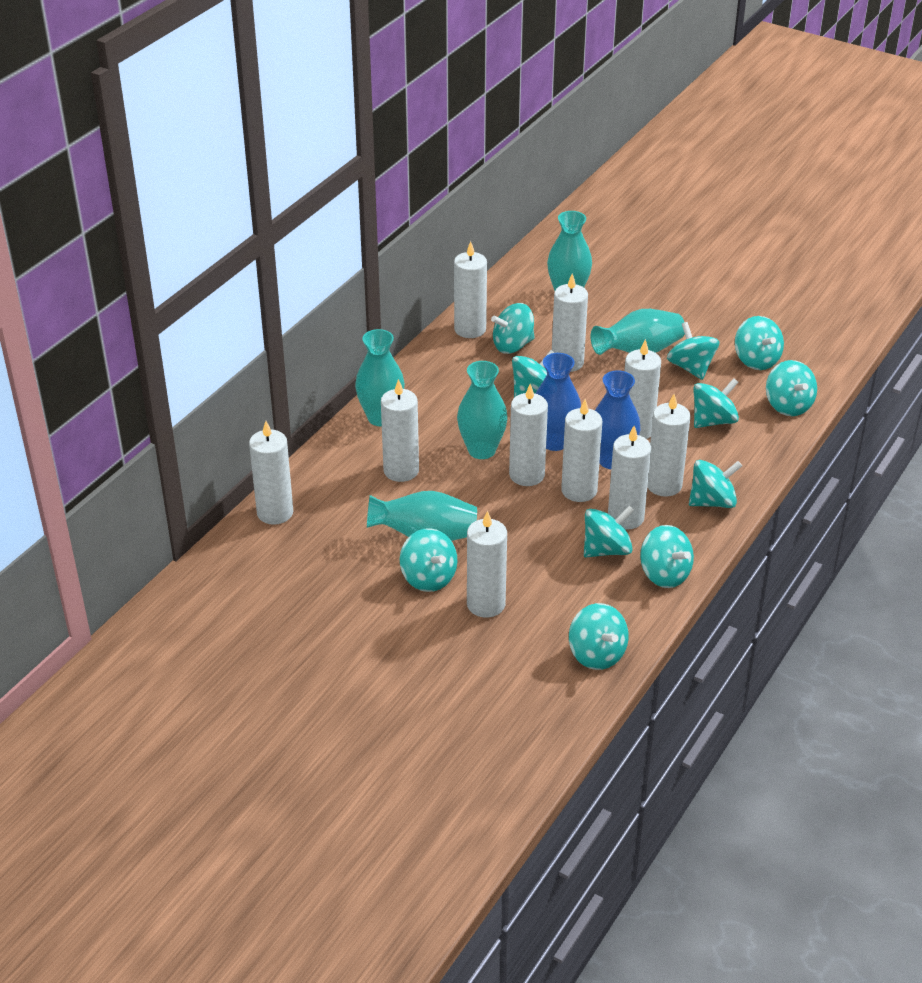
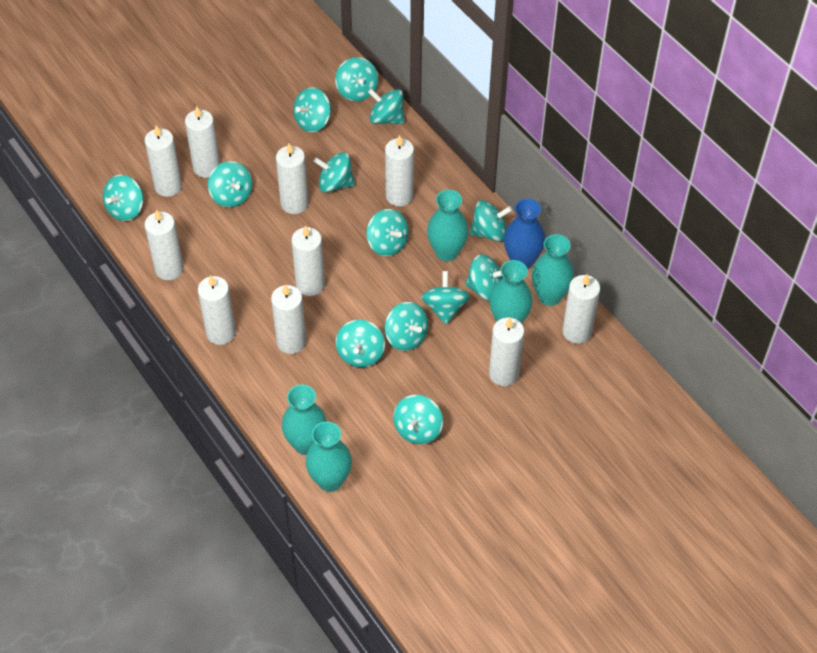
blue vase: 2 -> 1
turquoise spinning top: 11 -> 13

